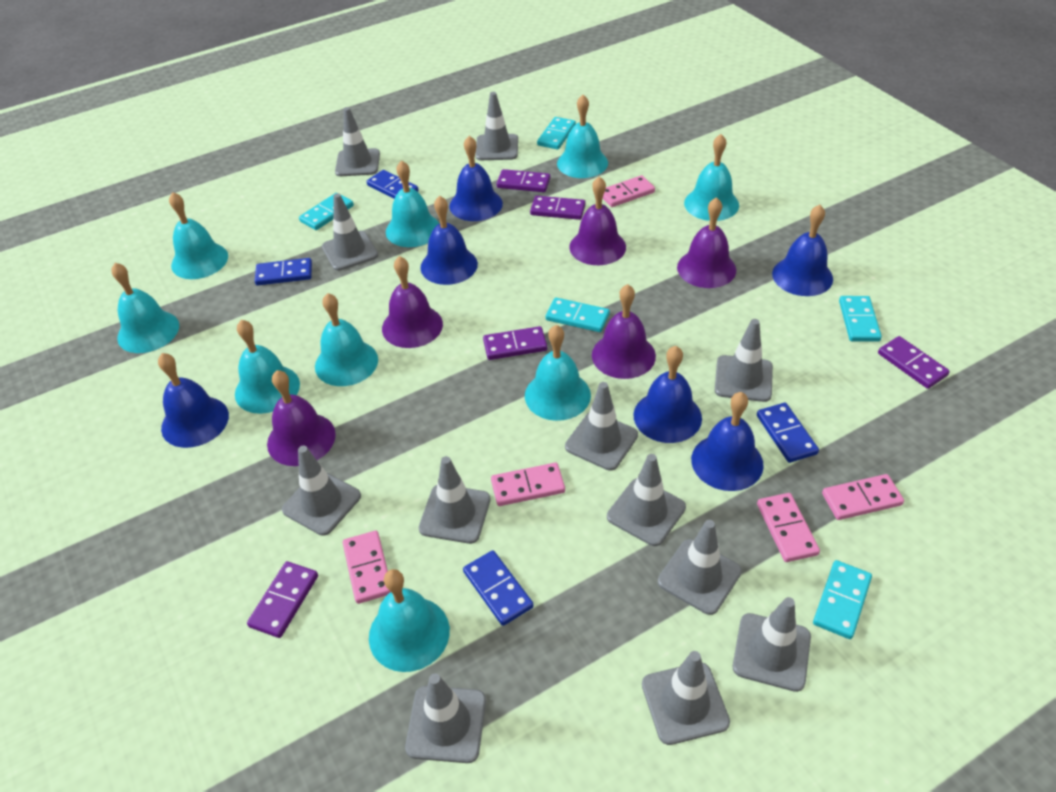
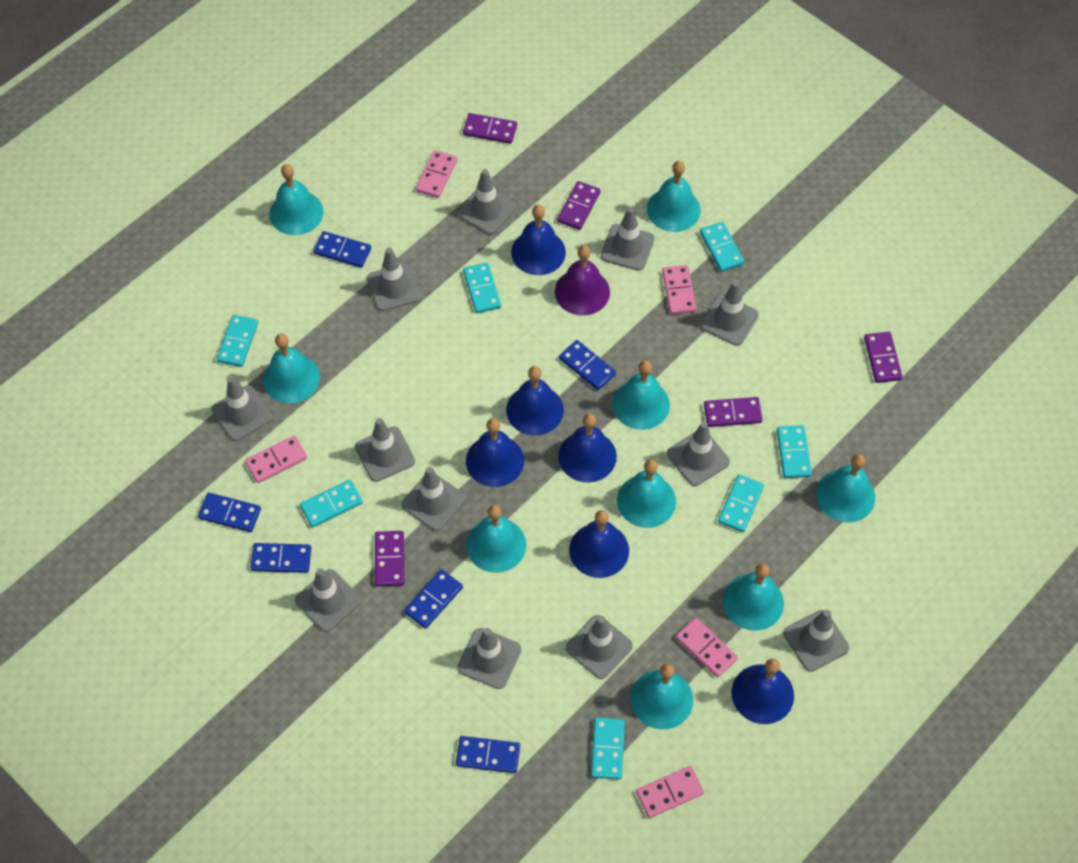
blue domino: 4 -> 6
purple bell: 5 -> 1
turquoise domino: 5 -> 7

